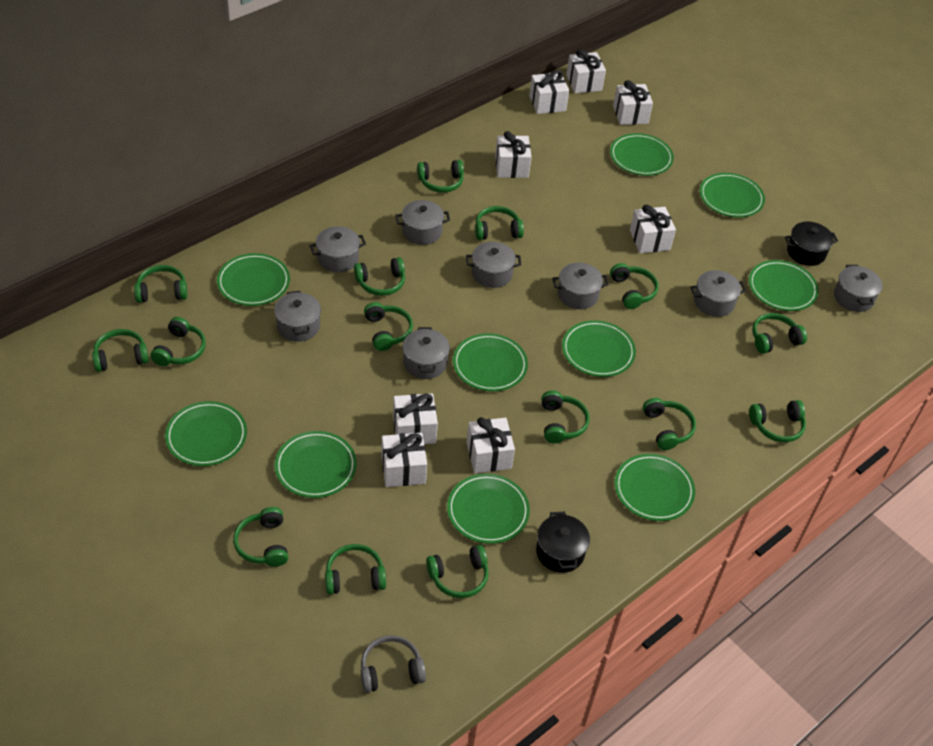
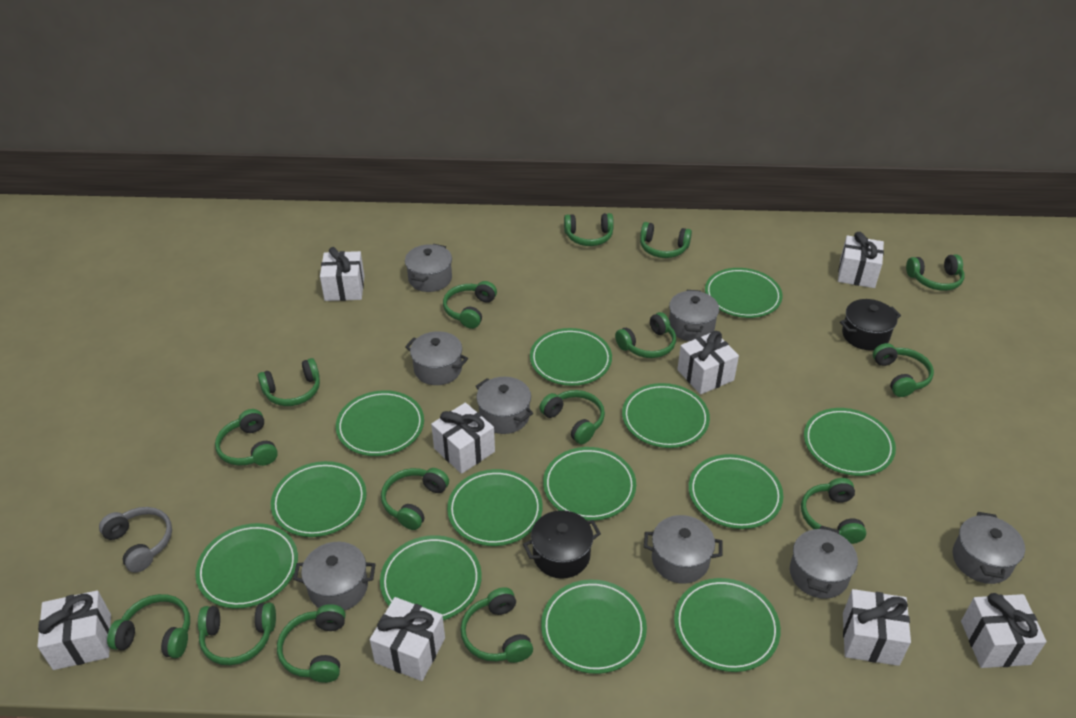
green plate: 10 -> 13

